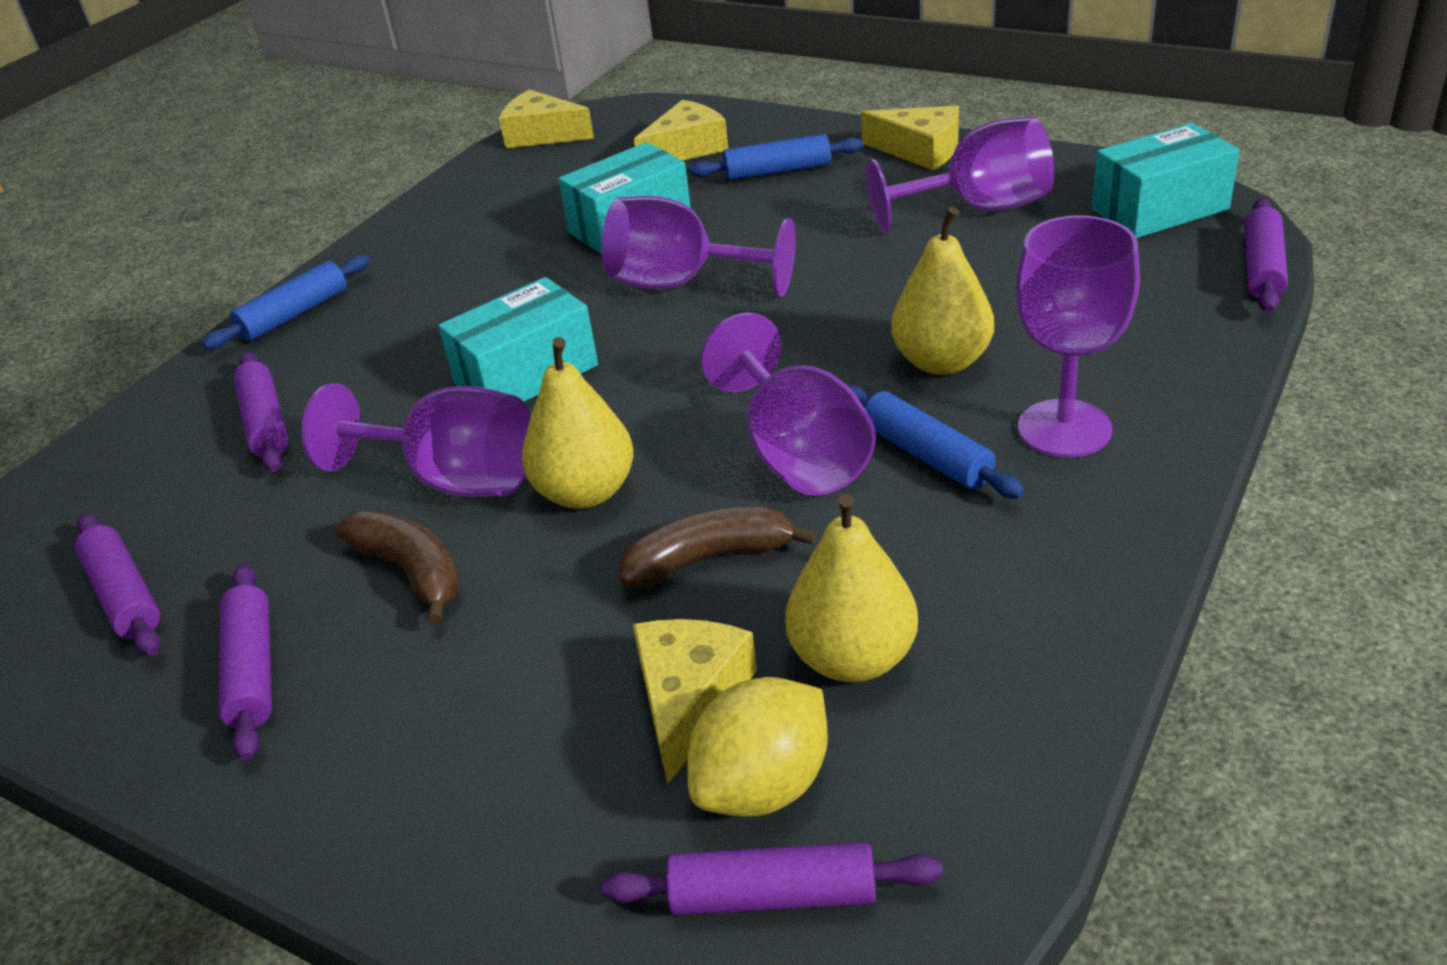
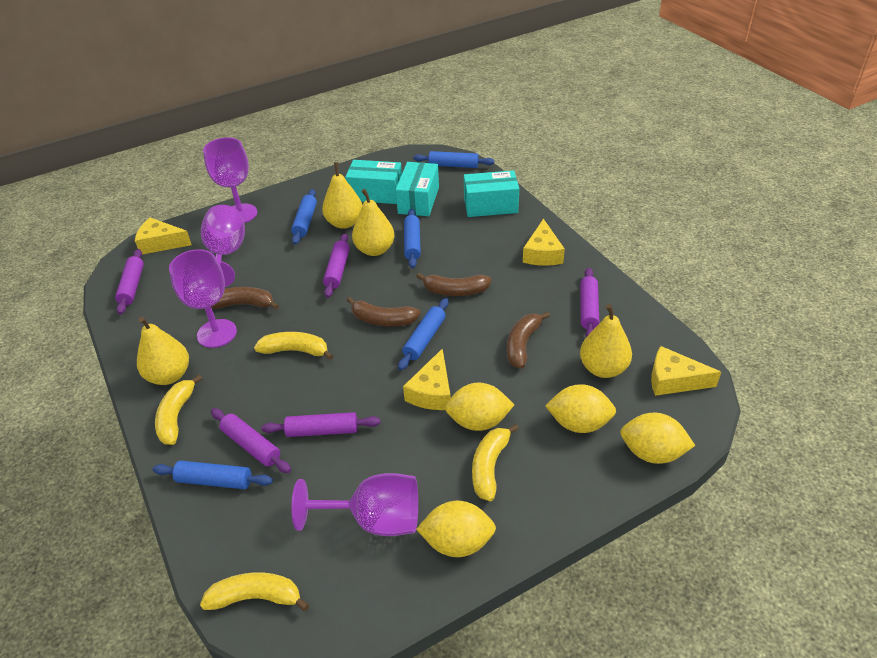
blue rolling pin: 3 -> 5
brown banana: 2 -> 4
purple goblet: 5 -> 4
yellow banana: 0 -> 4
yellow lemon: 1 -> 4
yellow pear: 3 -> 4

